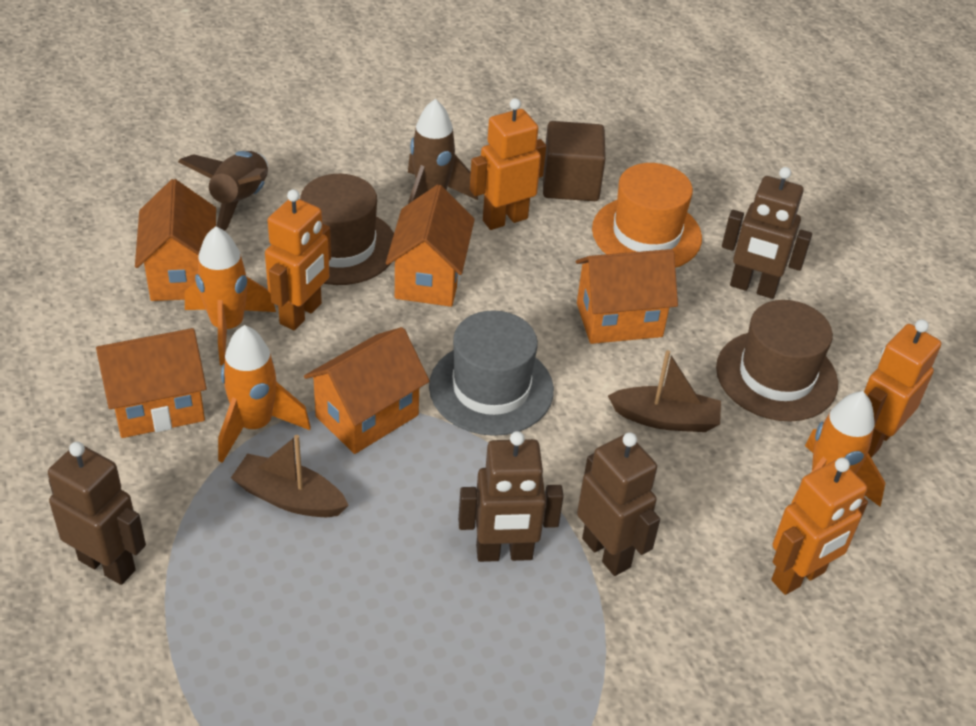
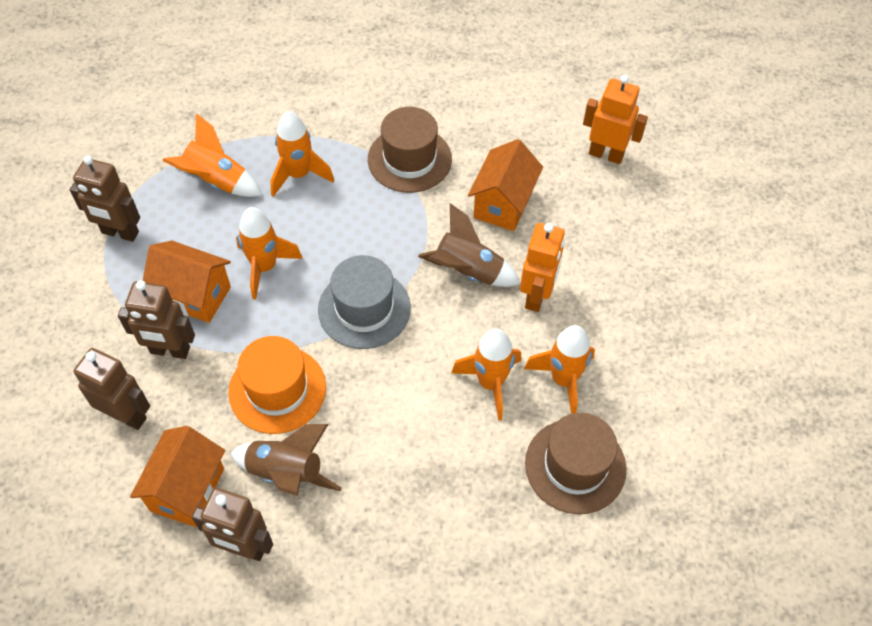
brown boat: 2 -> 0
brown cube: 1 -> 0
orange house: 5 -> 3
orange robot: 4 -> 2
orange rocket: 3 -> 5

